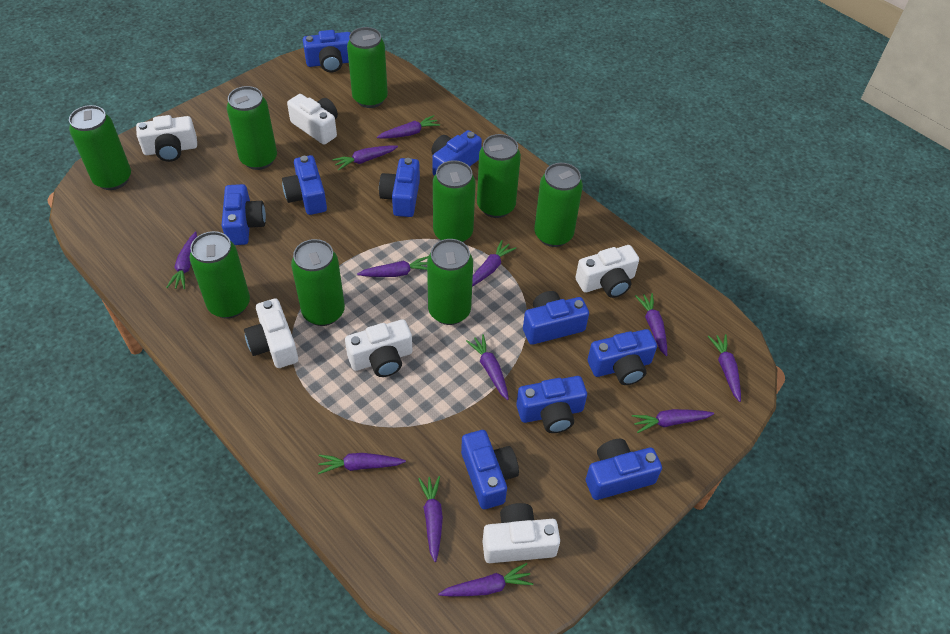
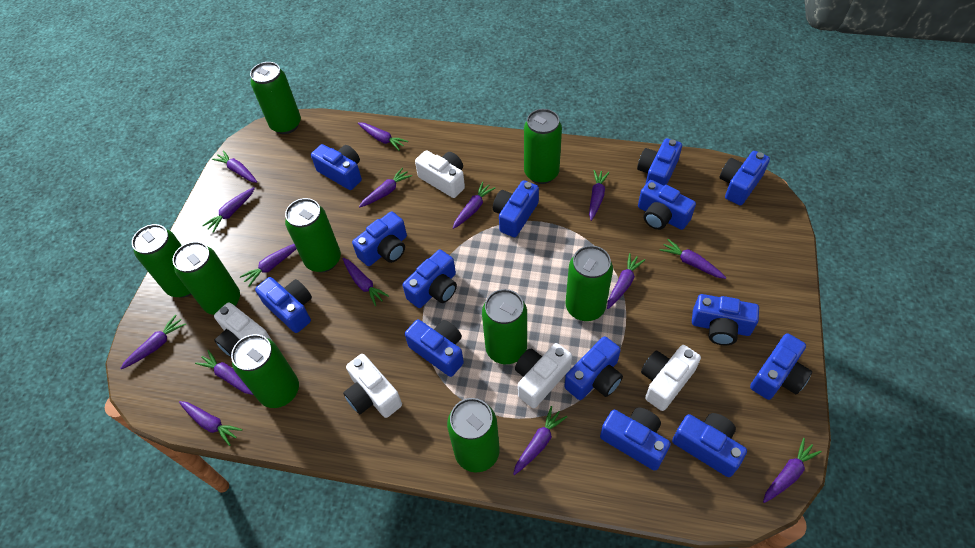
blue camera: 10 -> 14
purple carrot: 12 -> 15
white camera: 6 -> 5

